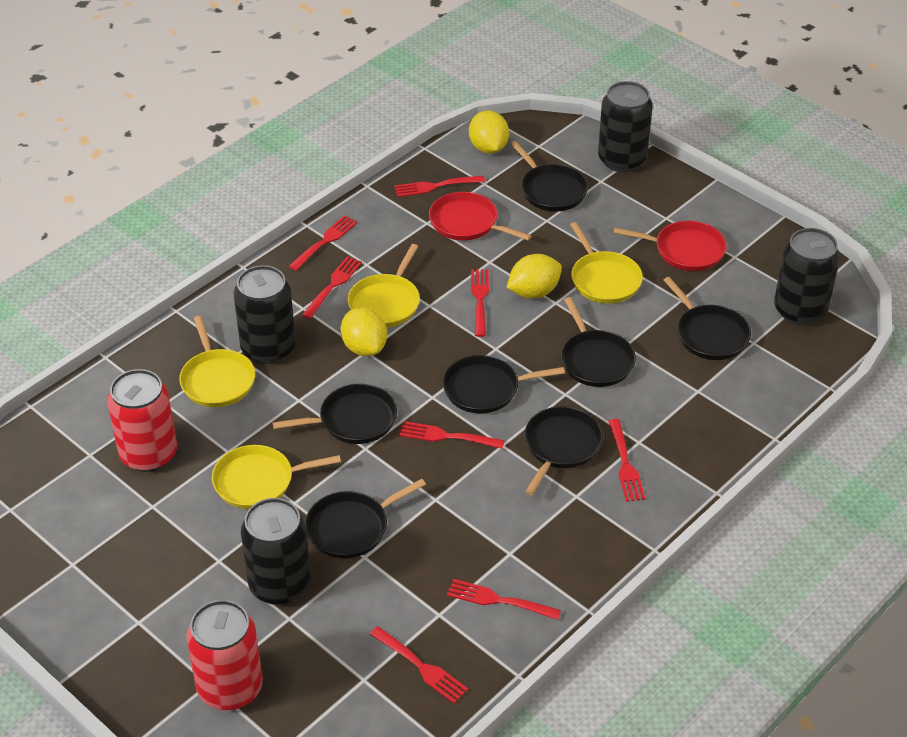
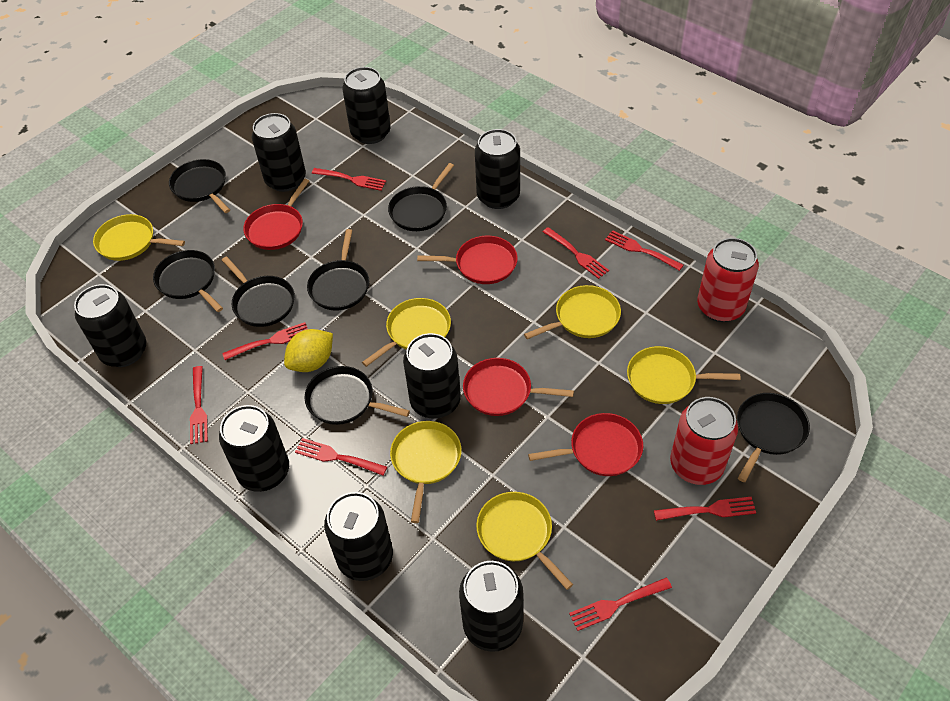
black can: 4 -> 8
red pan: 2 -> 4
yellow lemon: 3 -> 1
yellow pan: 4 -> 6

